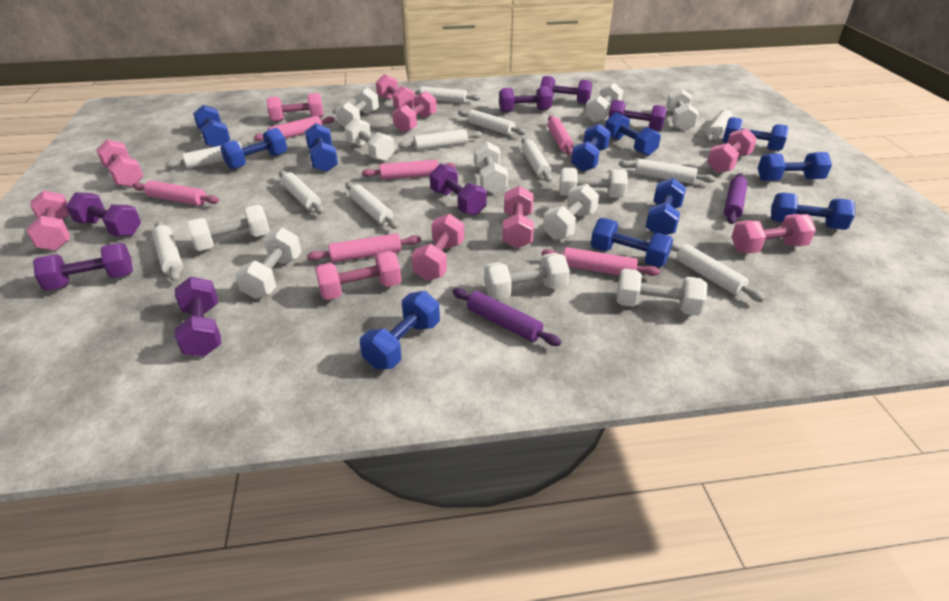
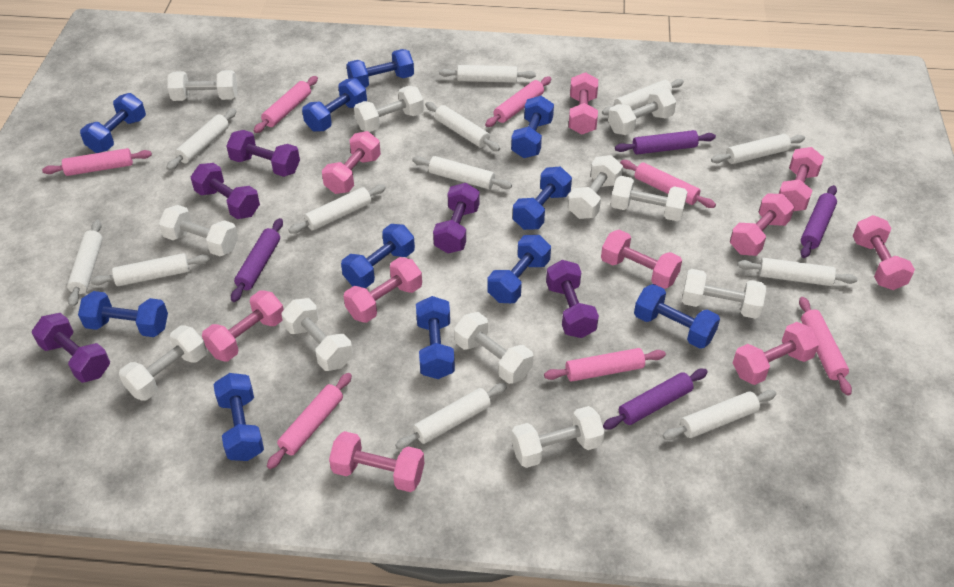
pink rolling pin: 6 -> 7
purple dumbbell: 7 -> 5
purple rolling pin: 2 -> 4
white rolling pin: 11 -> 12

